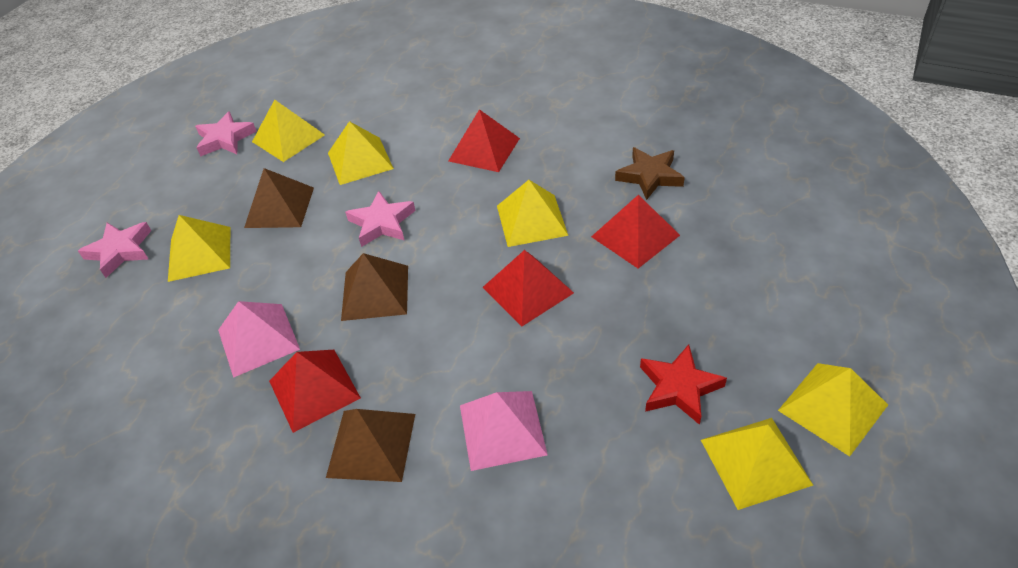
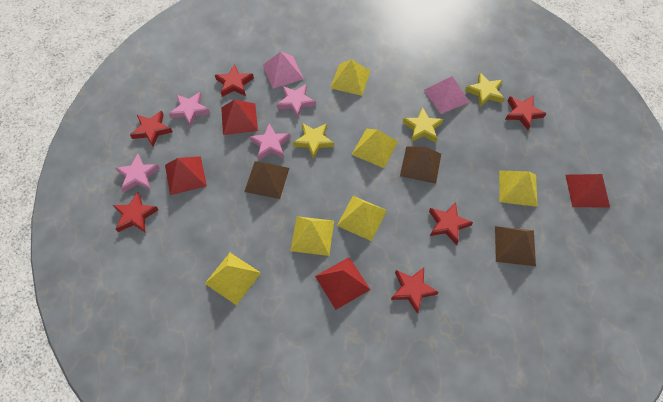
brown star: 1 -> 0
pink star: 3 -> 4
red star: 1 -> 6
yellow star: 0 -> 3

